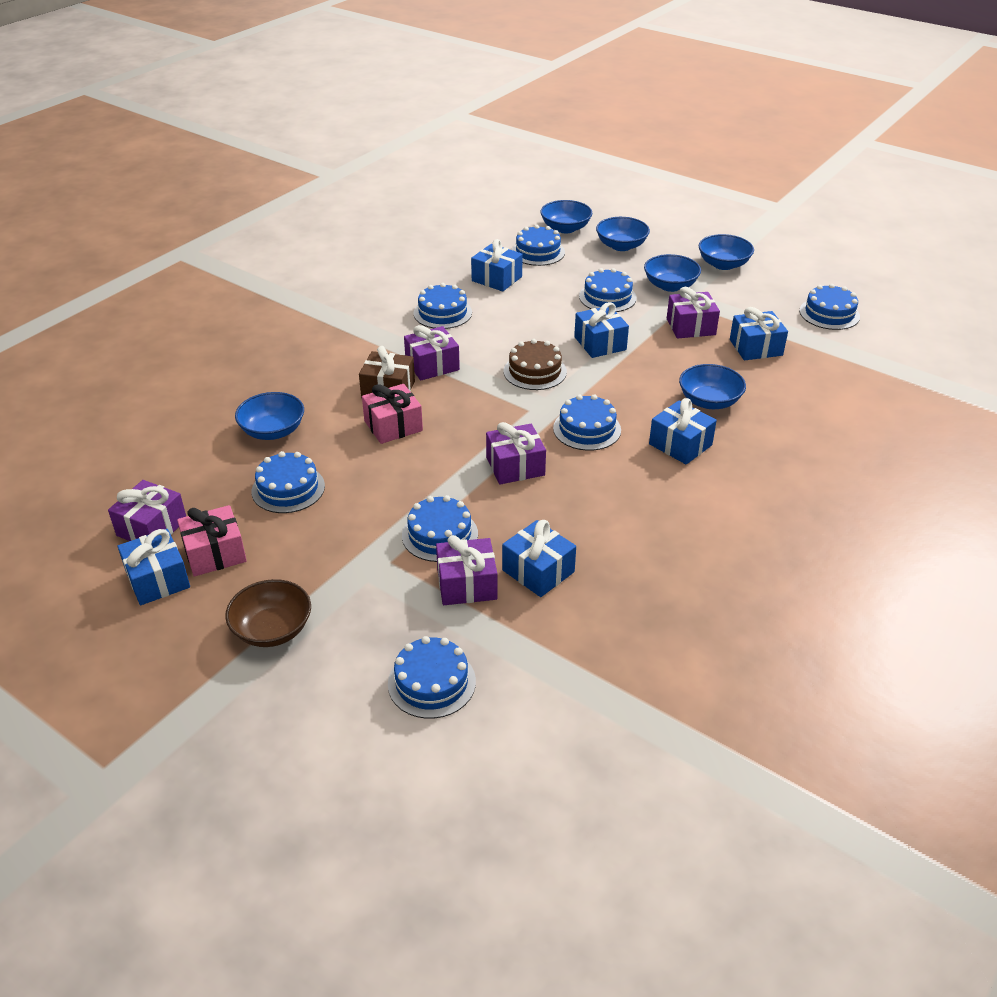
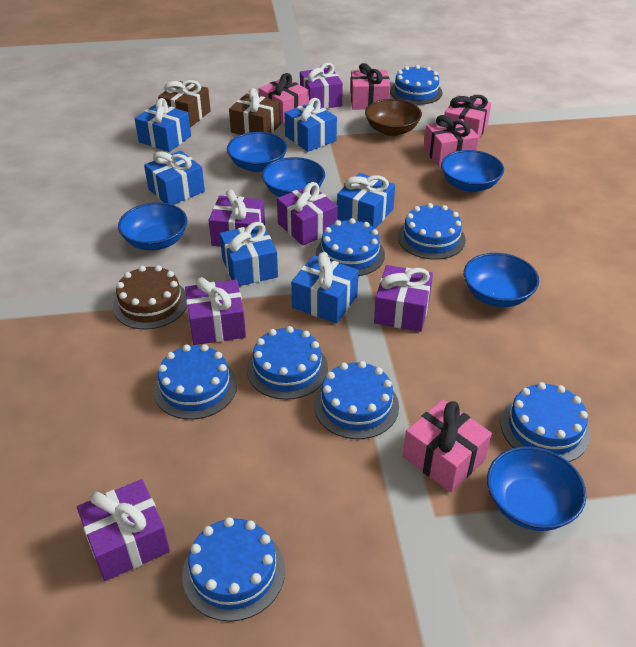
brown gift: 1 -> 2
pink gift: 2 -> 5
purple gift: 5 -> 6

